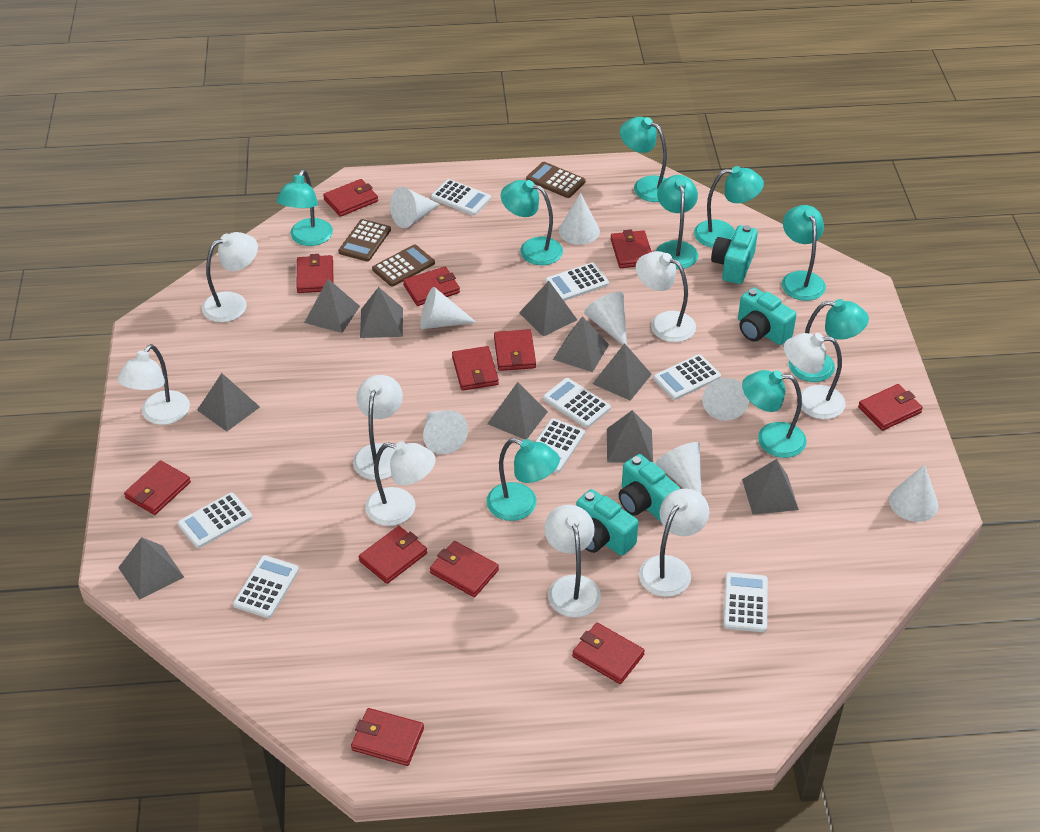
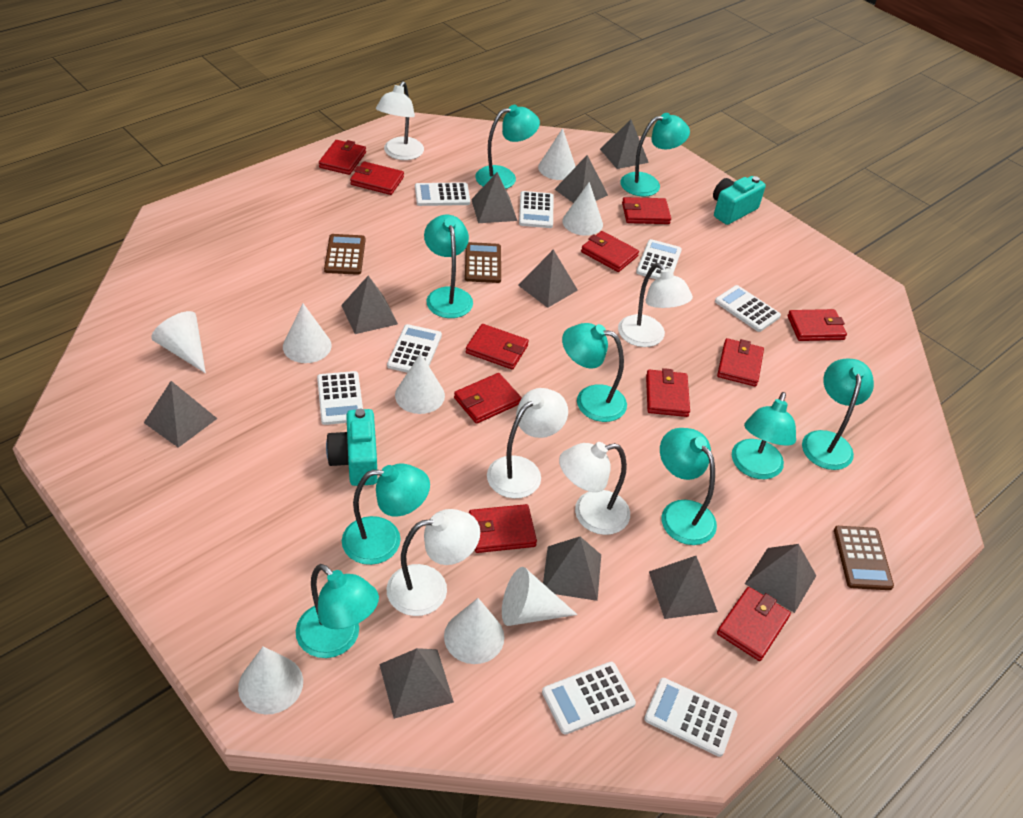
red wallet: 12 -> 11
turquoise camera: 4 -> 2
white lamp: 8 -> 5

